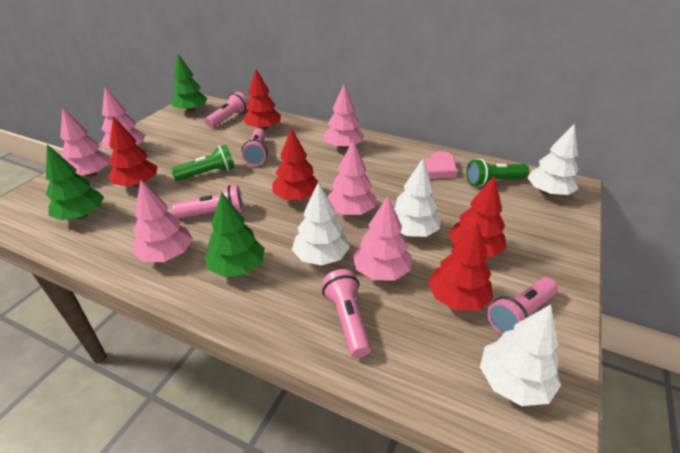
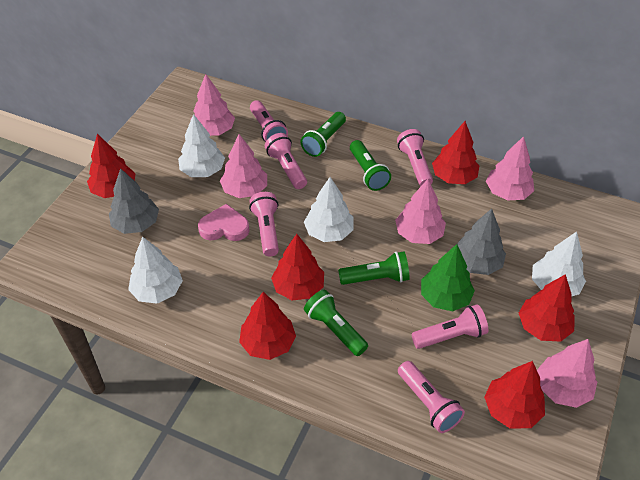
green flashlight: 2 -> 4
green tree: 3 -> 1
grey tree: 0 -> 2
pink flashlight: 5 -> 6
pink tree: 6 -> 5
red tree: 5 -> 6

